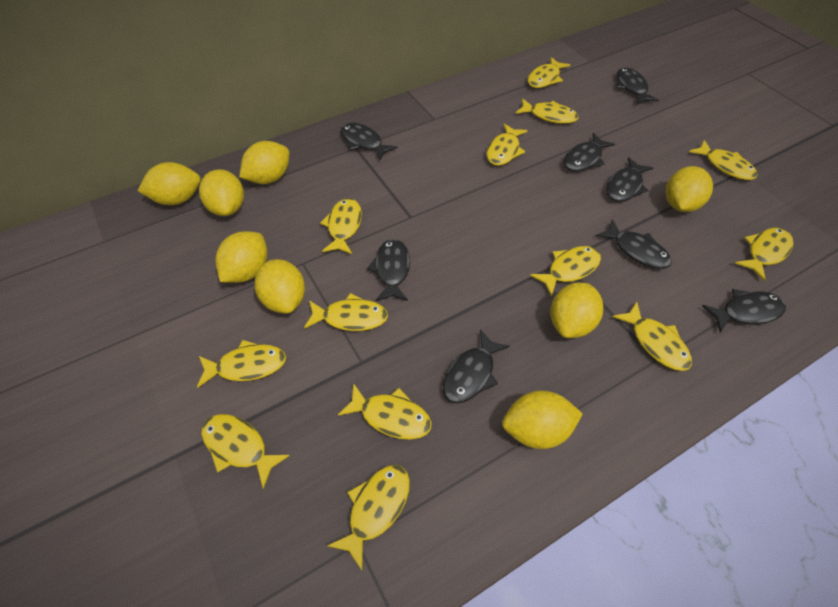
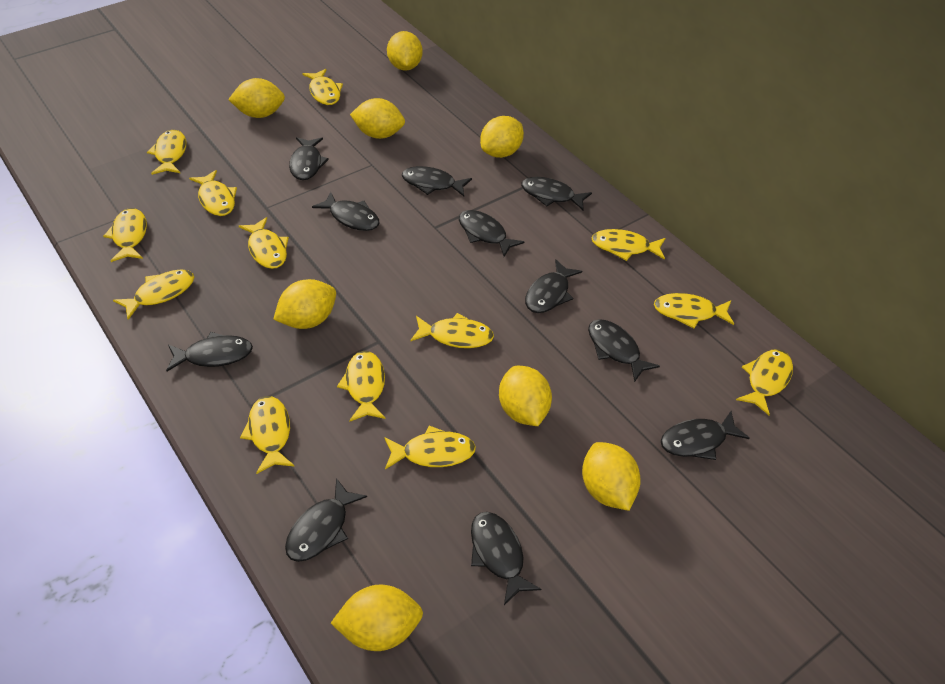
black fish: 8 -> 11

